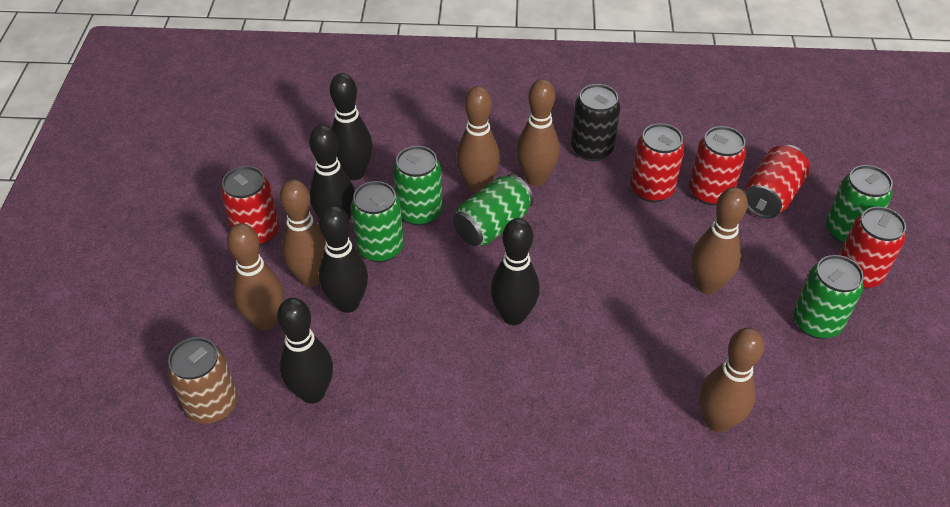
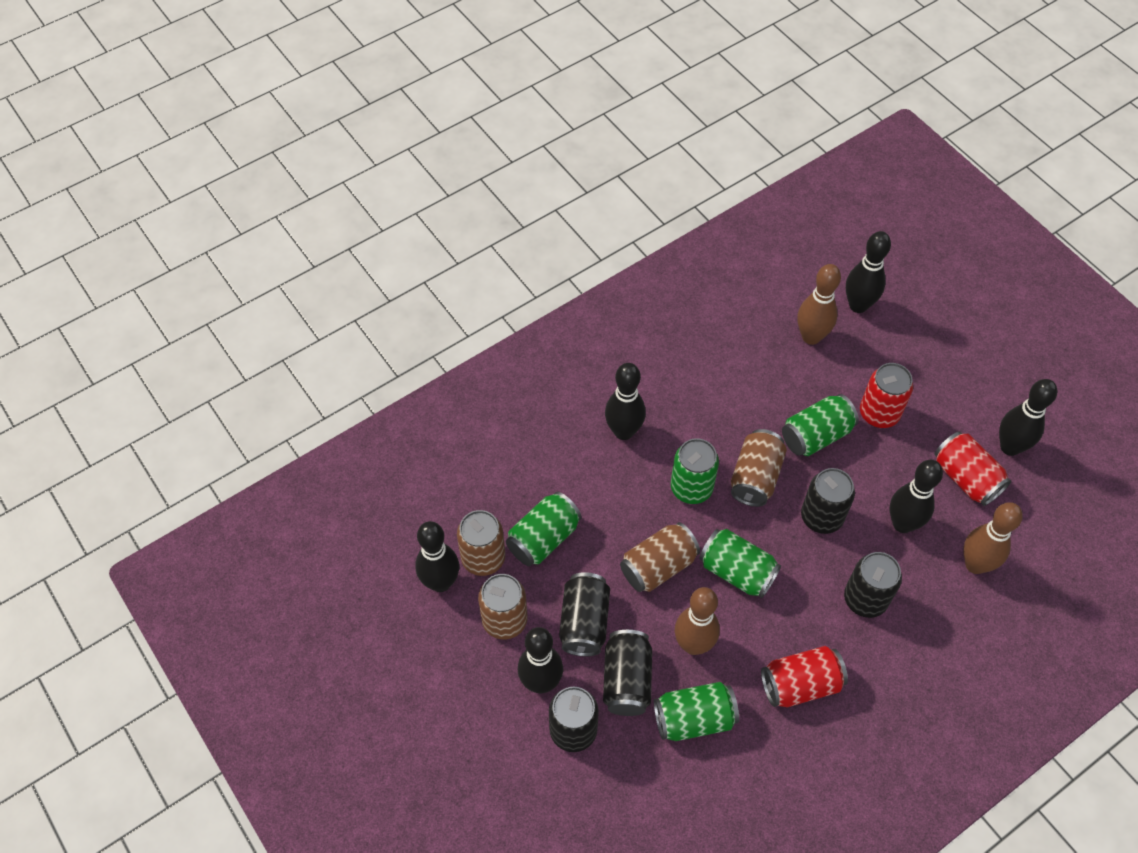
black bowling pin: 5 -> 6
black can: 1 -> 5
brown bowling pin: 6 -> 3
brown can: 1 -> 4
red can: 5 -> 3

